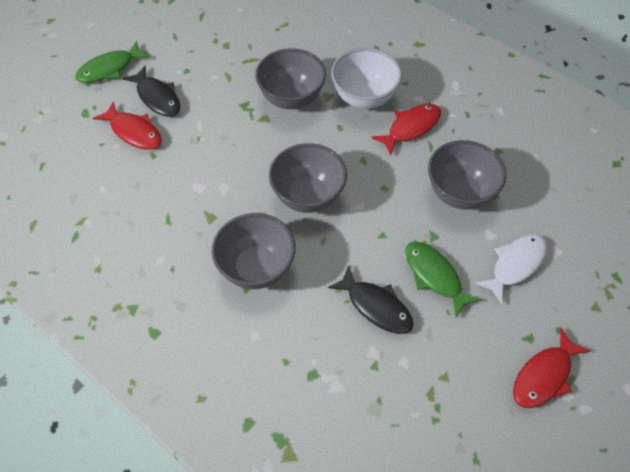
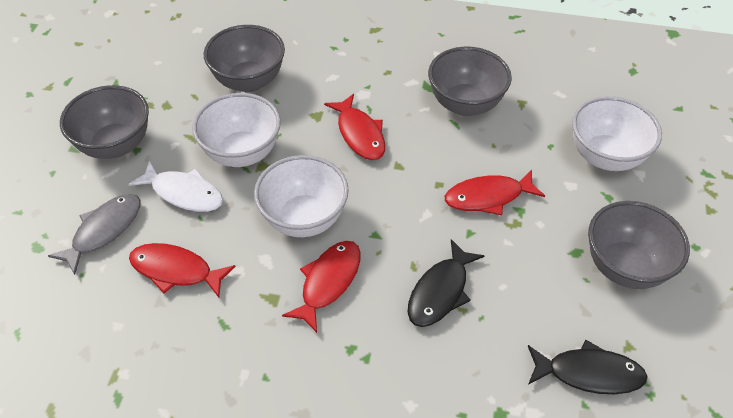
green fish: 2 -> 0
grey fish: 0 -> 1
red fish: 3 -> 4
white bowl: 1 -> 3

